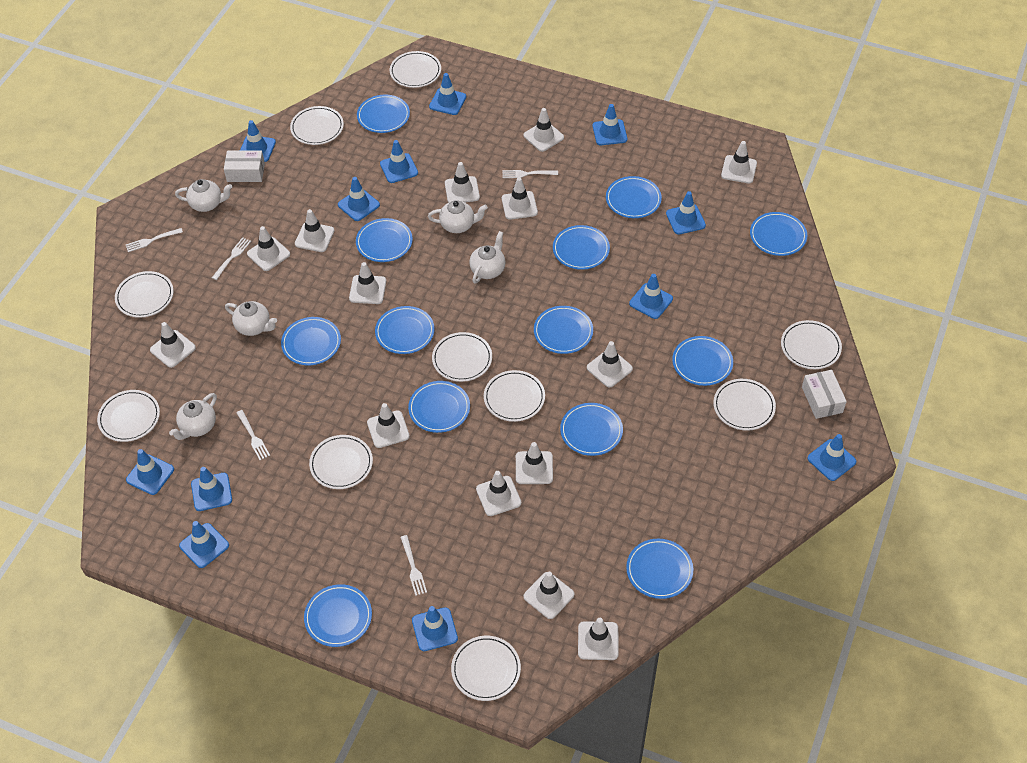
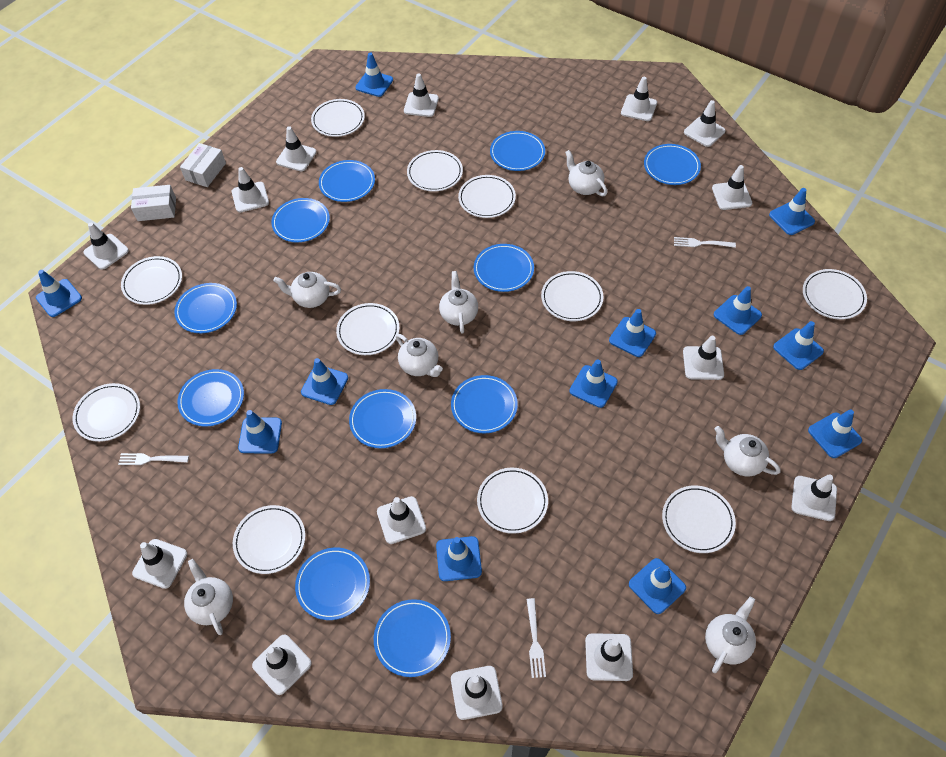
blue plate: 13 -> 11
white fork: 5 -> 3
white plate: 10 -> 11
white teapot: 5 -> 7

